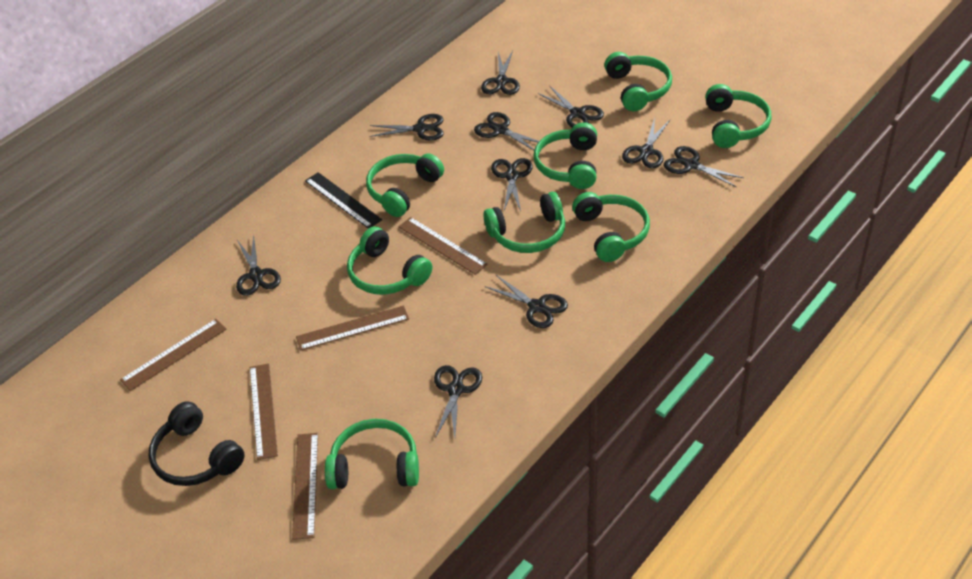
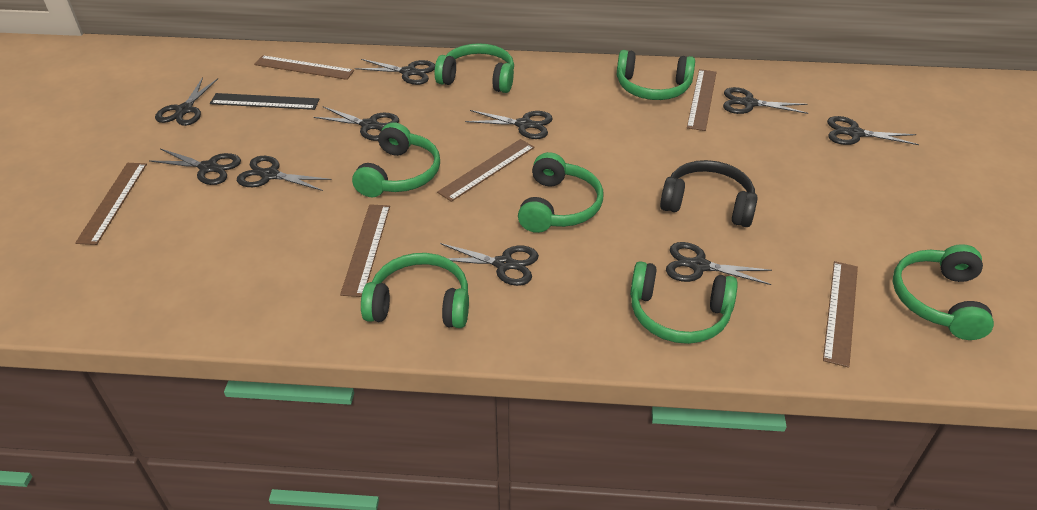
brown ruler: 5 -> 6
green headphones: 8 -> 7

